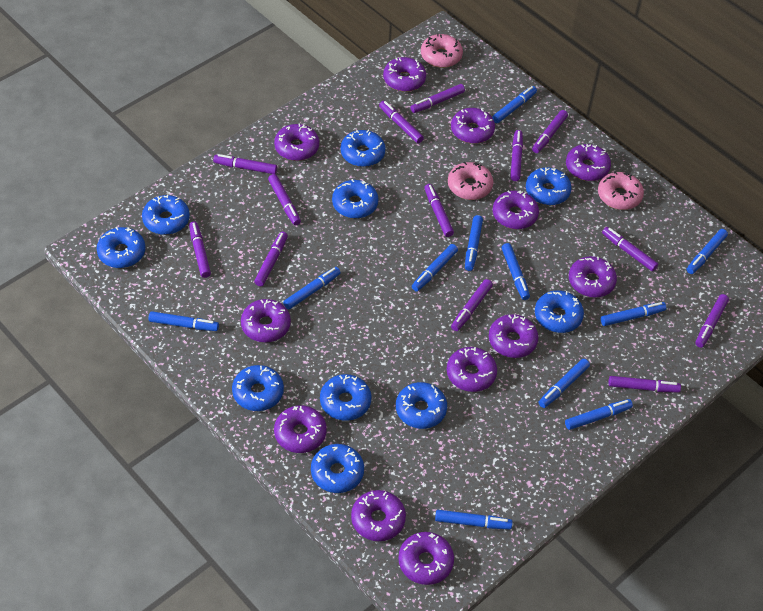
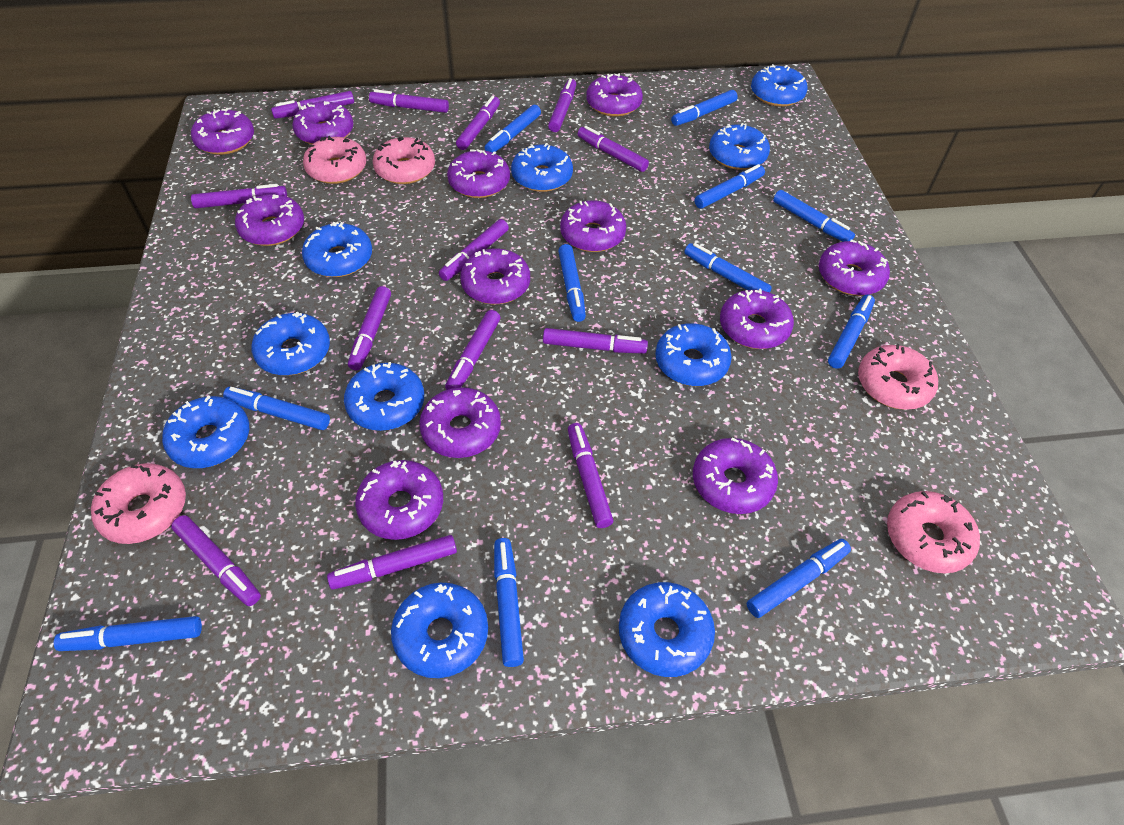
pink donut: 3 -> 5

